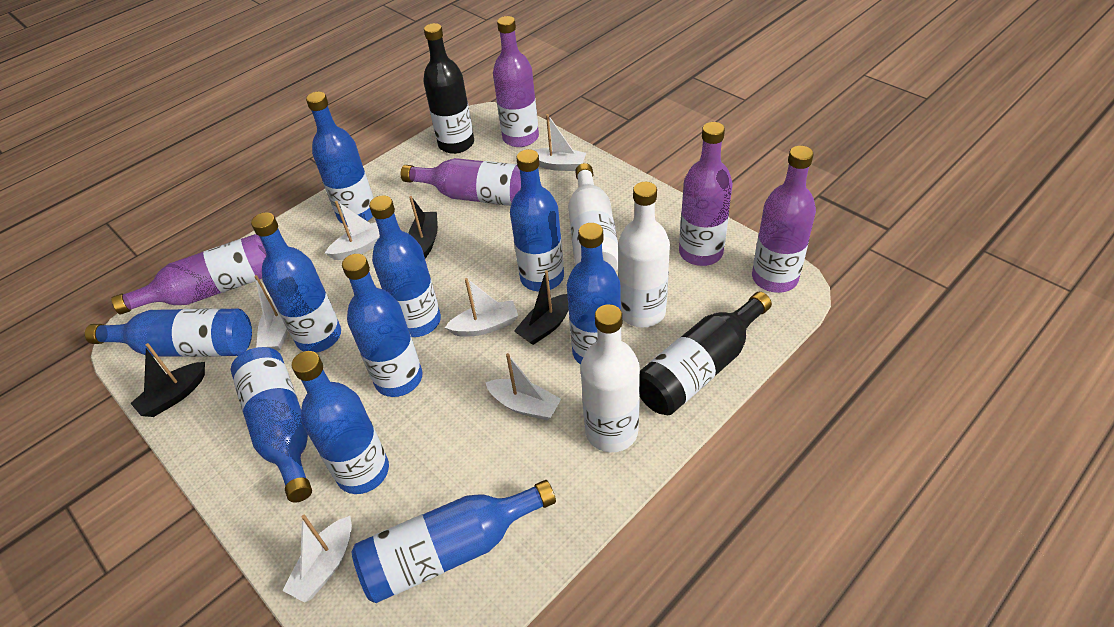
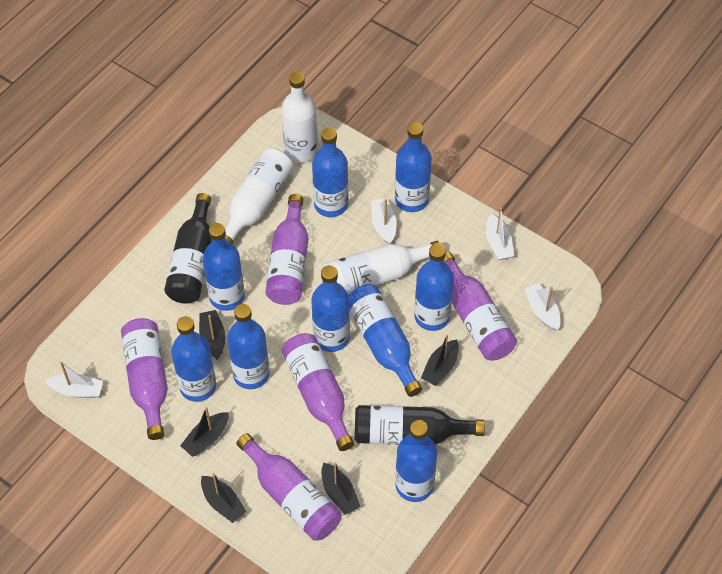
black boat: 3 -> 5
blue bottle: 10 -> 9
white boat: 6 -> 4

